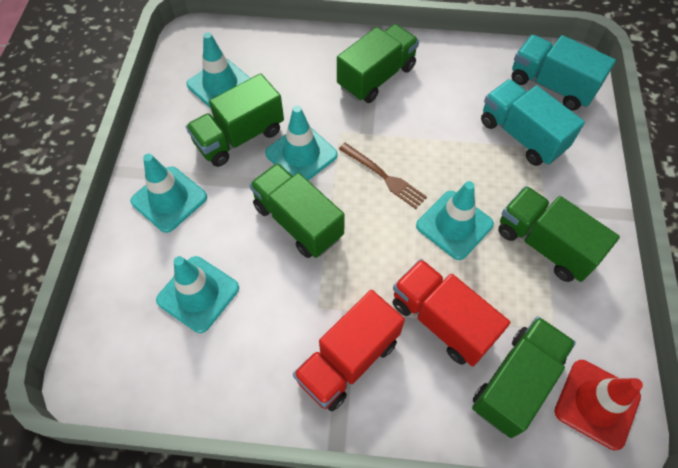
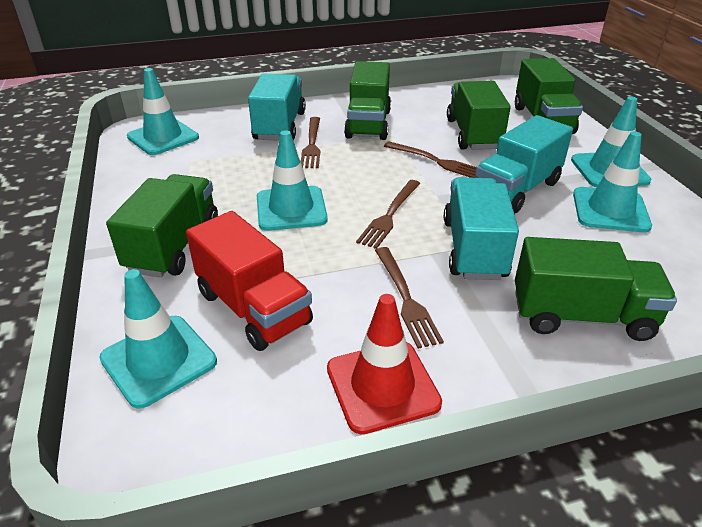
brown fork: 1 -> 4
red truck: 2 -> 1
turquoise truck: 2 -> 3

